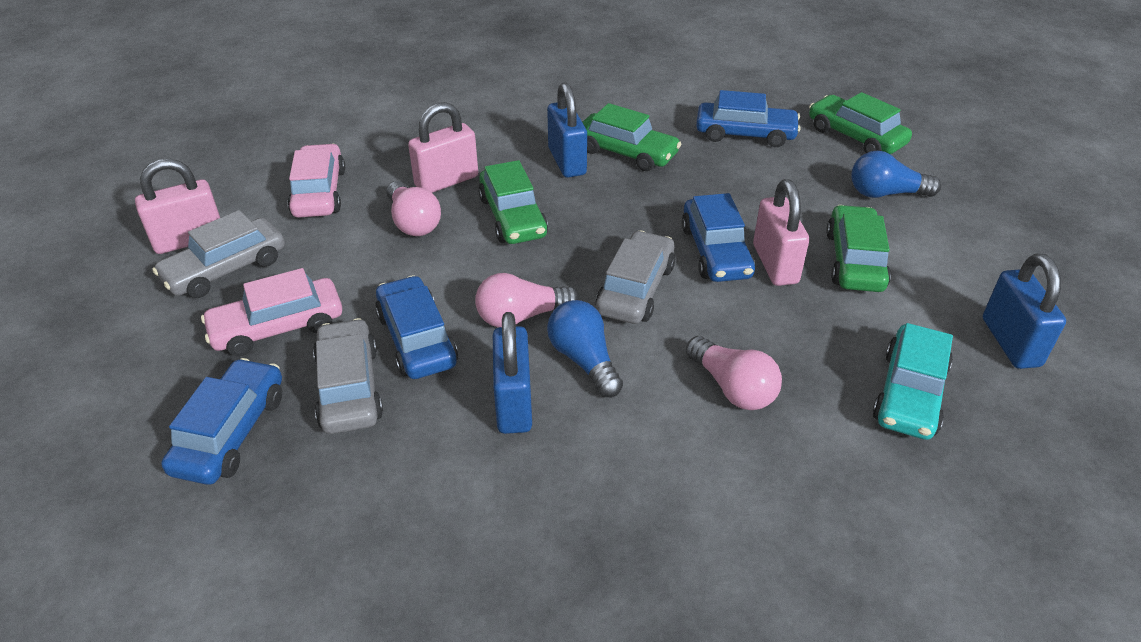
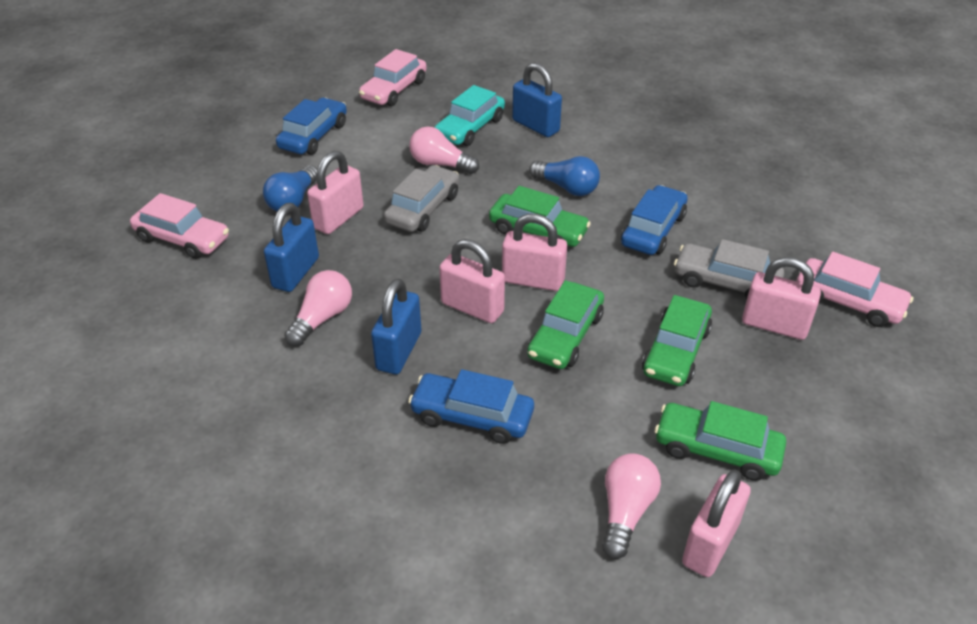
blue car: 4 -> 3
grey car: 3 -> 2
pink car: 2 -> 3
pink padlock: 3 -> 5

